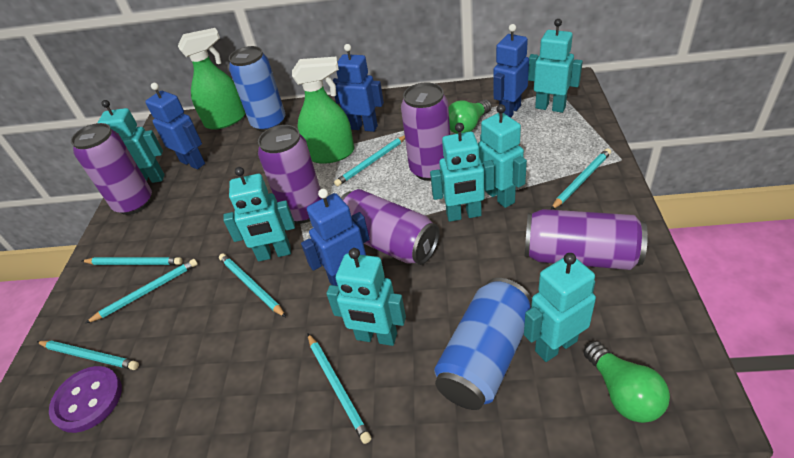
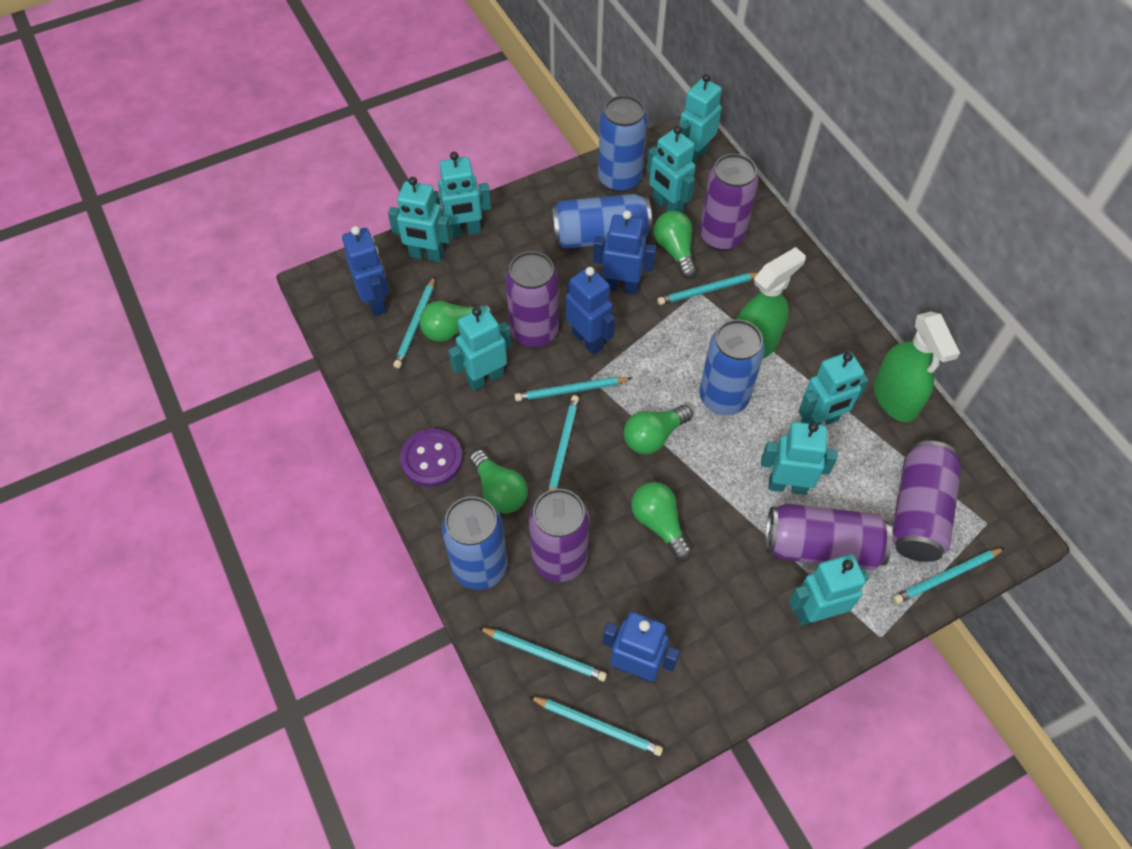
blue can: 2 -> 4
green light bulb: 2 -> 5
turquoise robot: 7 -> 8

